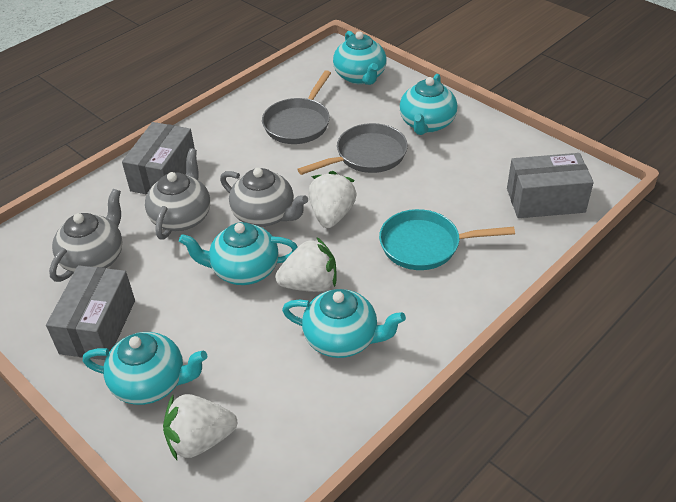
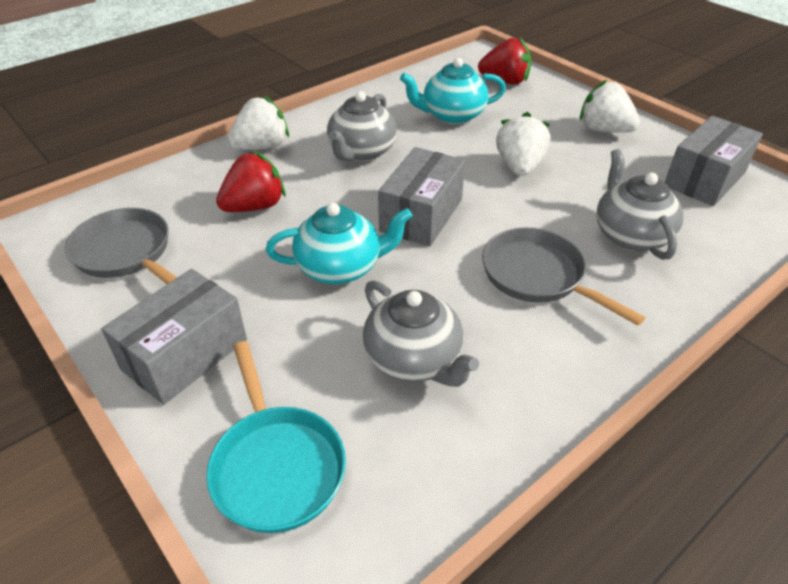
red strawberry: 0 -> 2
turquoise teapot: 5 -> 2

